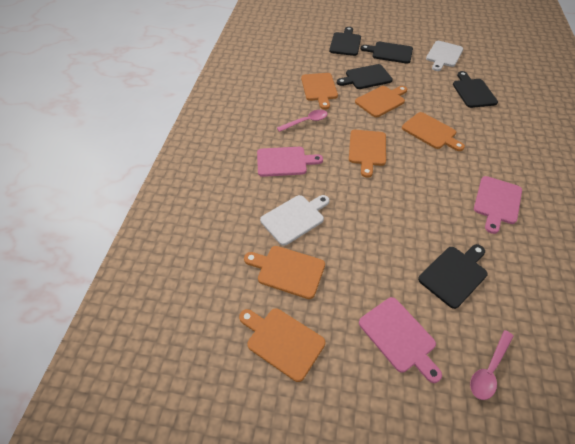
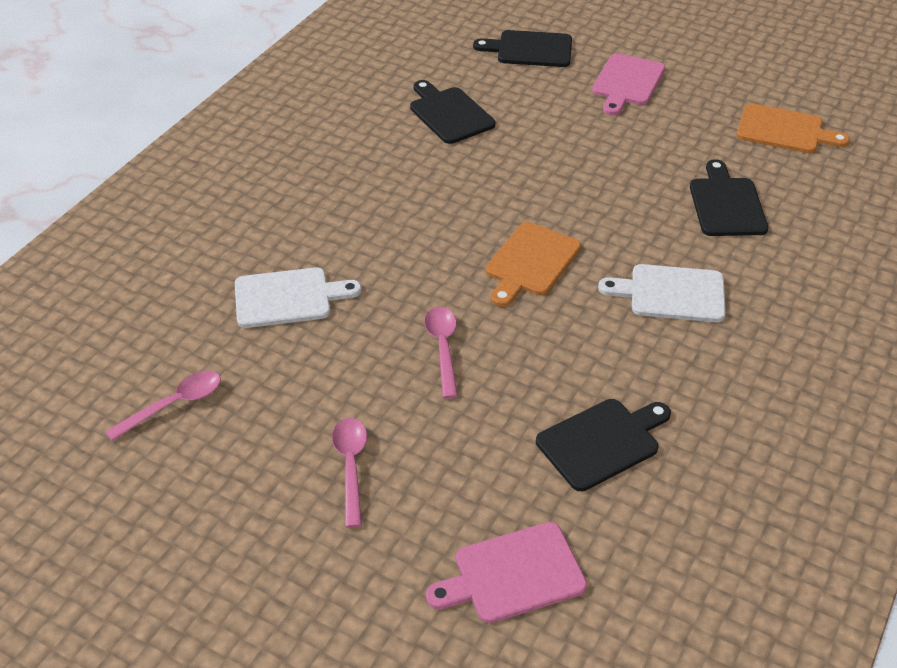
black cutting board: 5 -> 4
orange cutting board: 6 -> 2
pink cutting board: 3 -> 2
pink spoon: 2 -> 3

